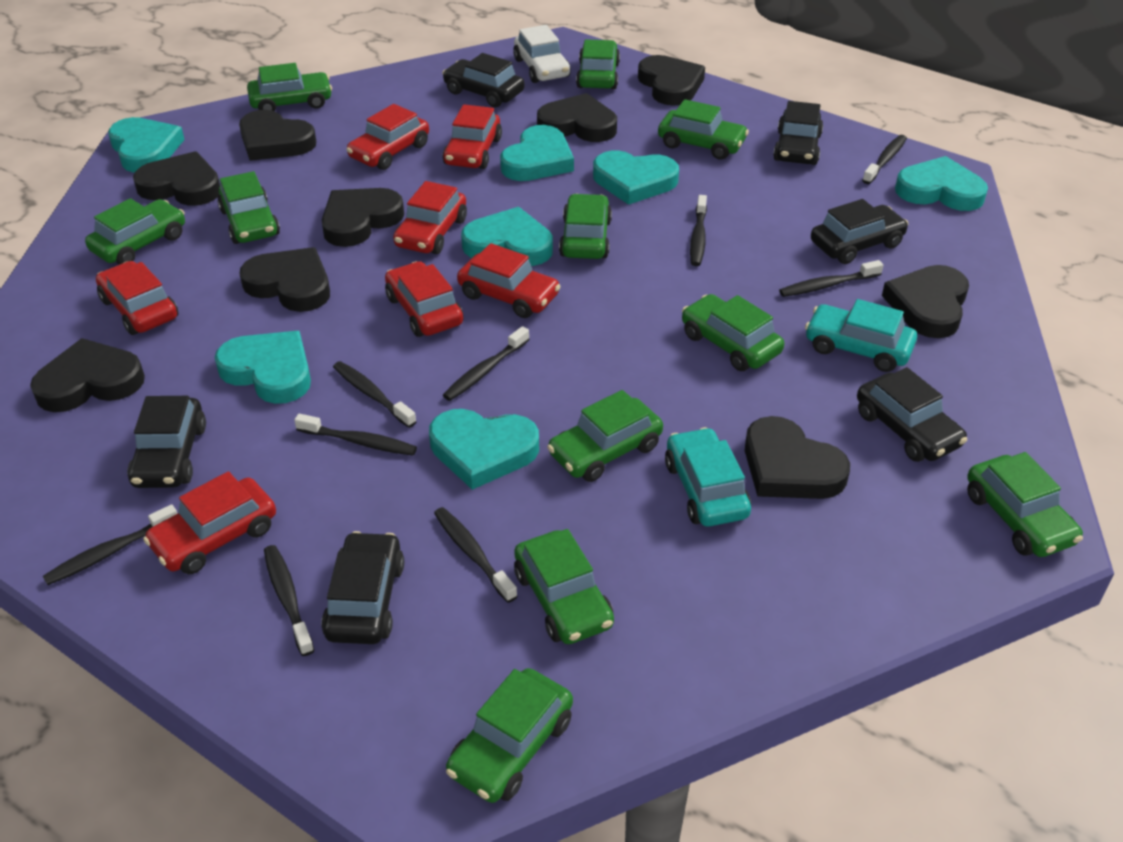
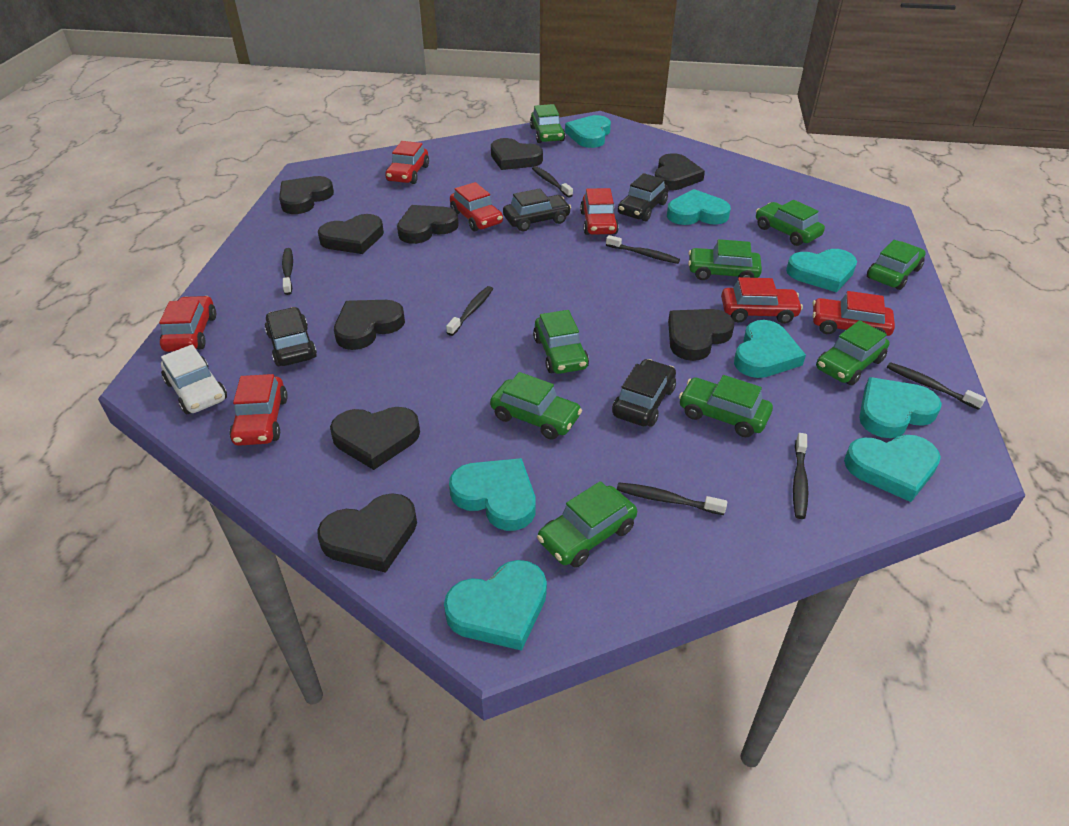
black car: 6 -> 4
black toothbrush: 9 -> 7
green car: 11 -> 9
turquoise car: 2 -> 0
turquoise heart: 7 -> 8

